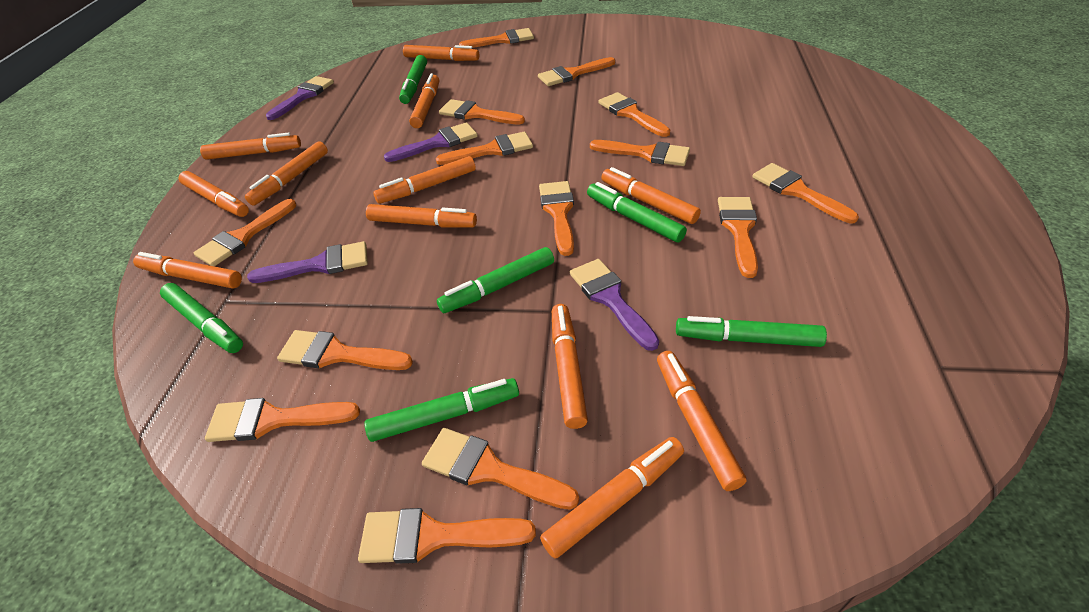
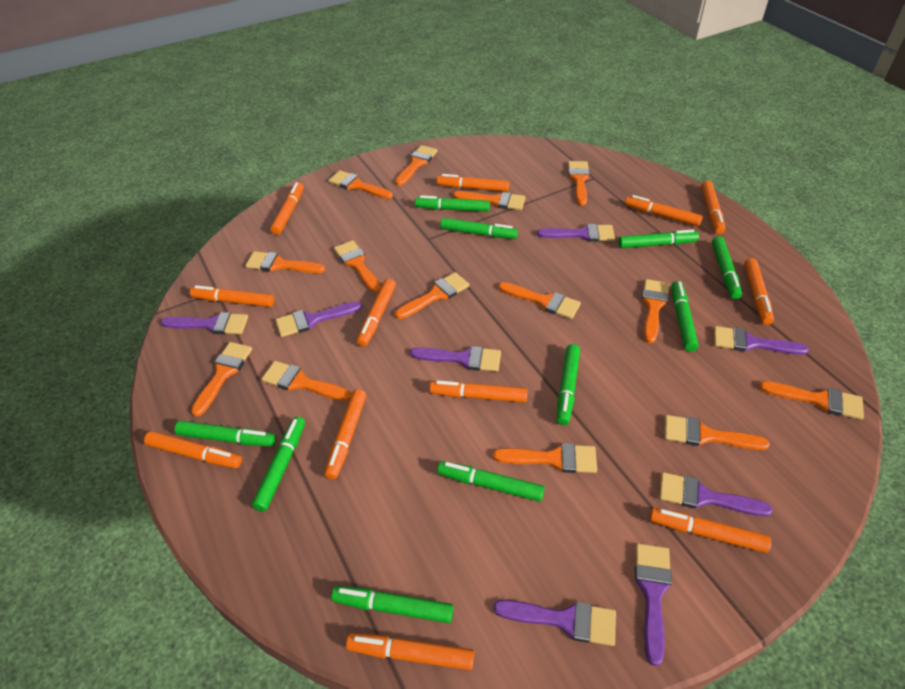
green marker: 6 -> 10
purple brush: 4 -> 8

